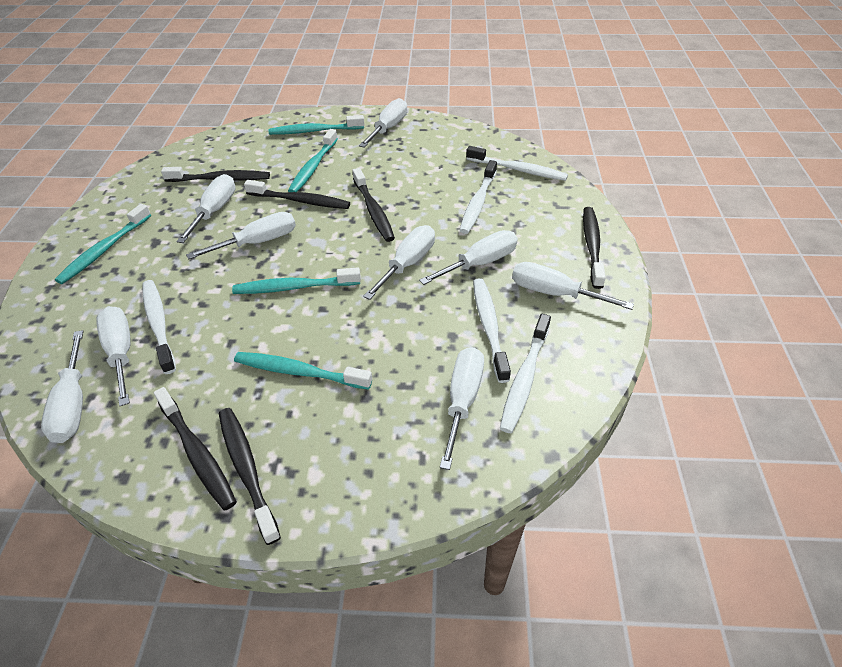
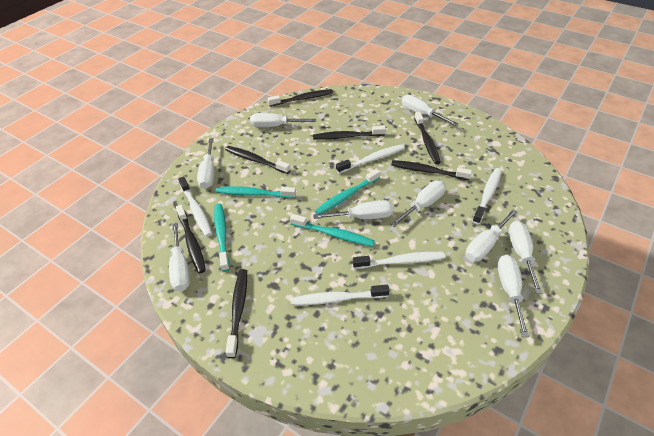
black toothbrush: 6 -> 7
turquoise toothbrush: 5 -> 4

